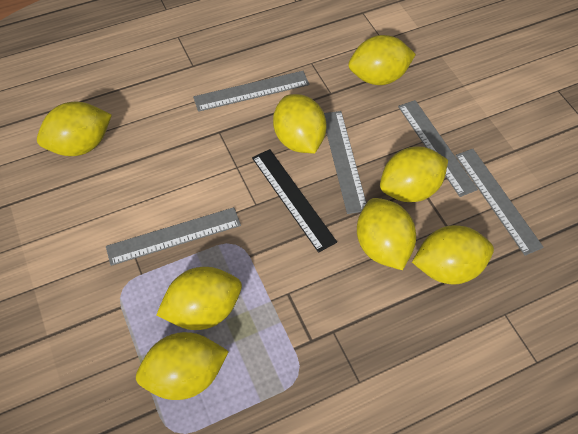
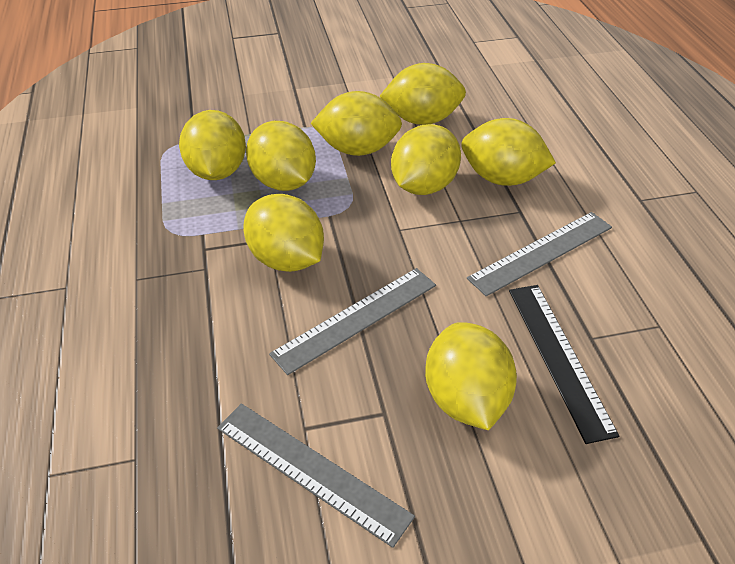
grey ruler: 5 -> 3

